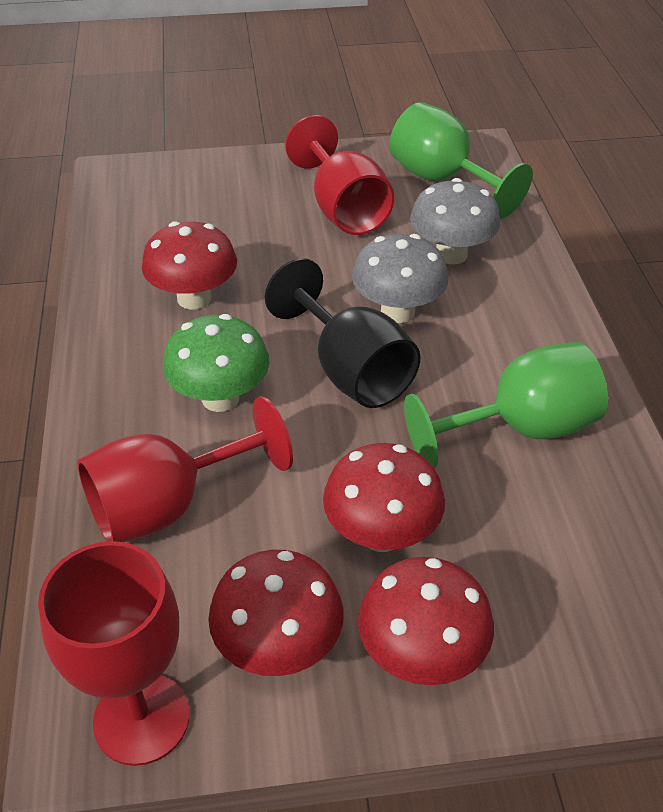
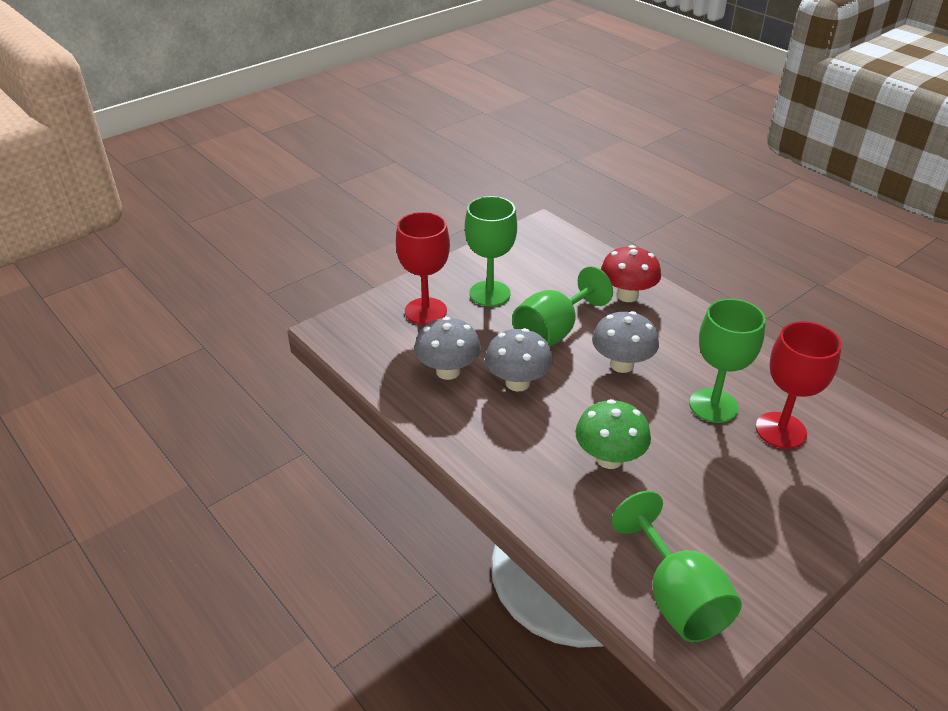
black goblet: 1 -> 0
green goblet: 2 -> 4
grey mushroom: 2 -> 3
red goblet: 3 -> 2
red mushroom: 4 -> 1

